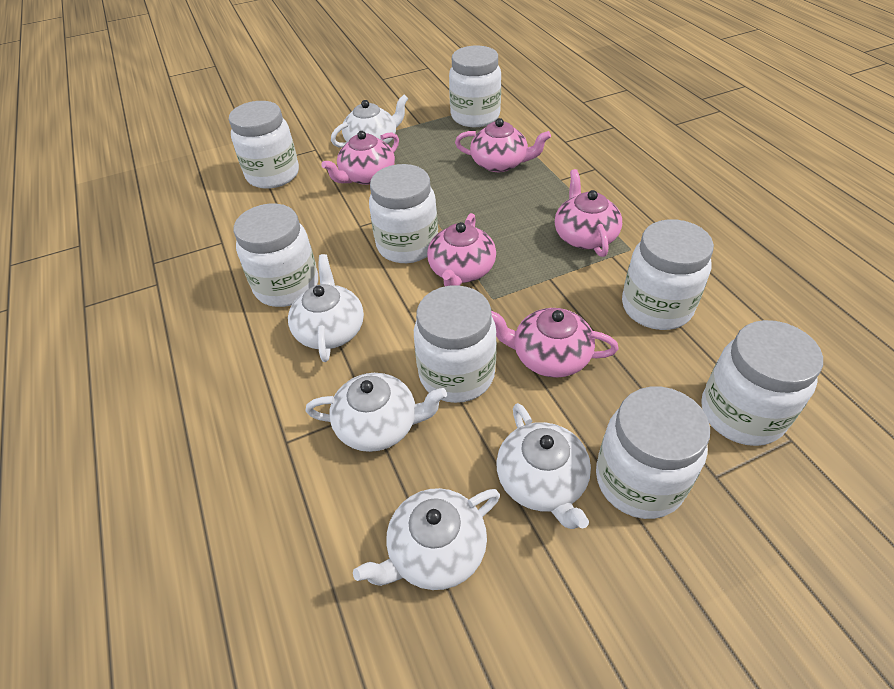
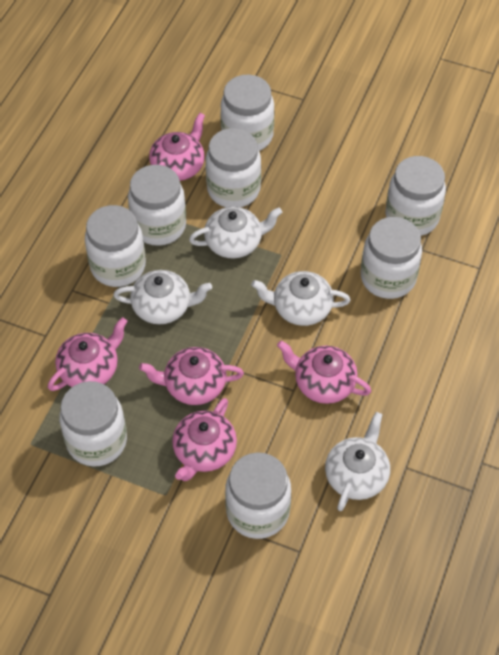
white teapot: 5 -> 4

